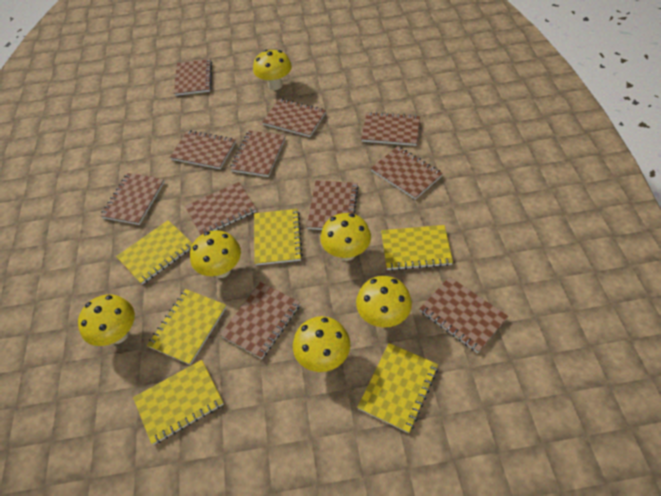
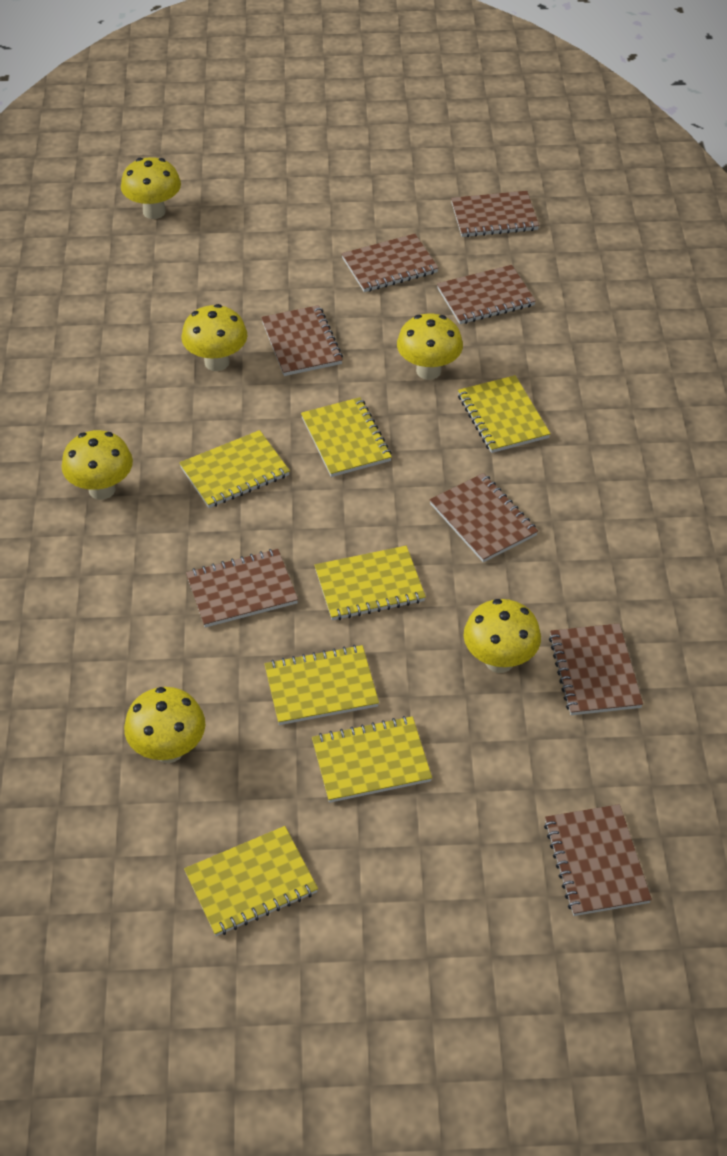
brown notebook: 11 -> 8
yellow notebook: 6 -> 7

